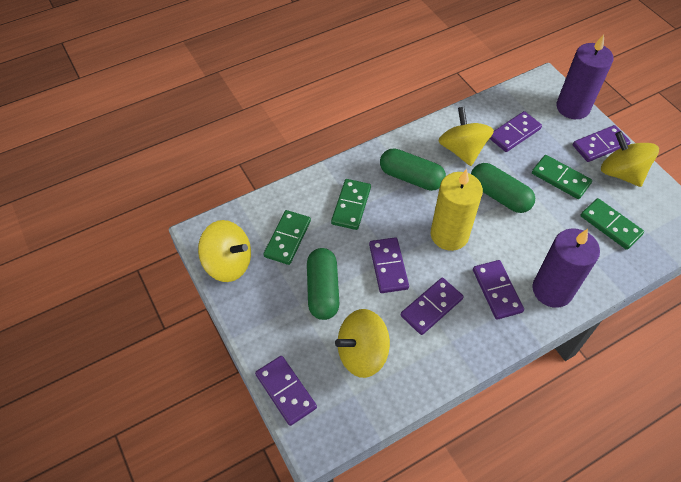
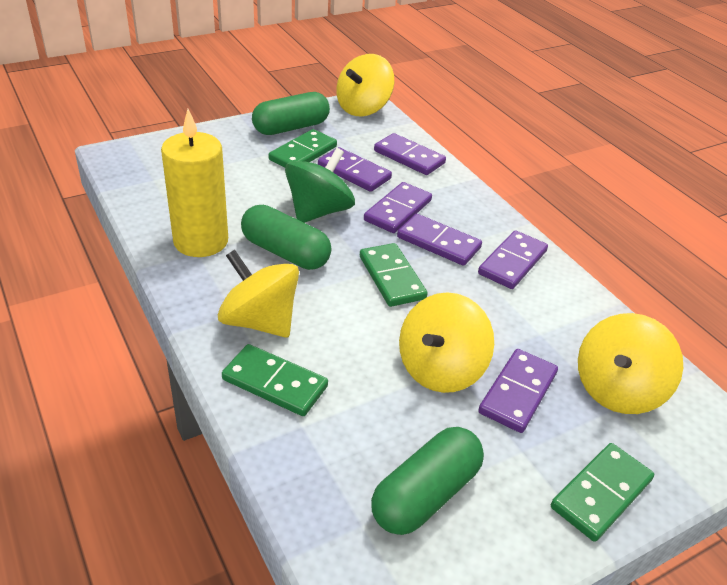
green spinning top: 0 -> 1
purple candle: 2 -> 0

